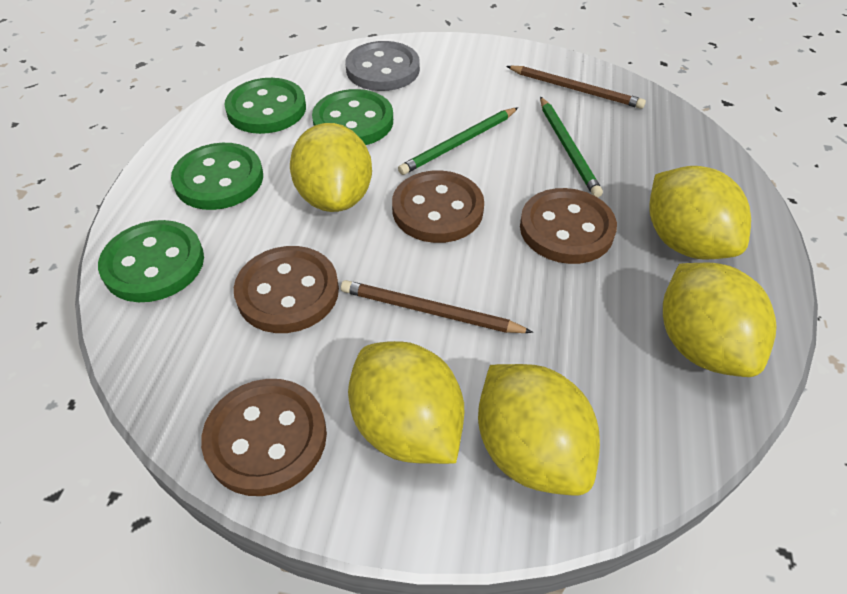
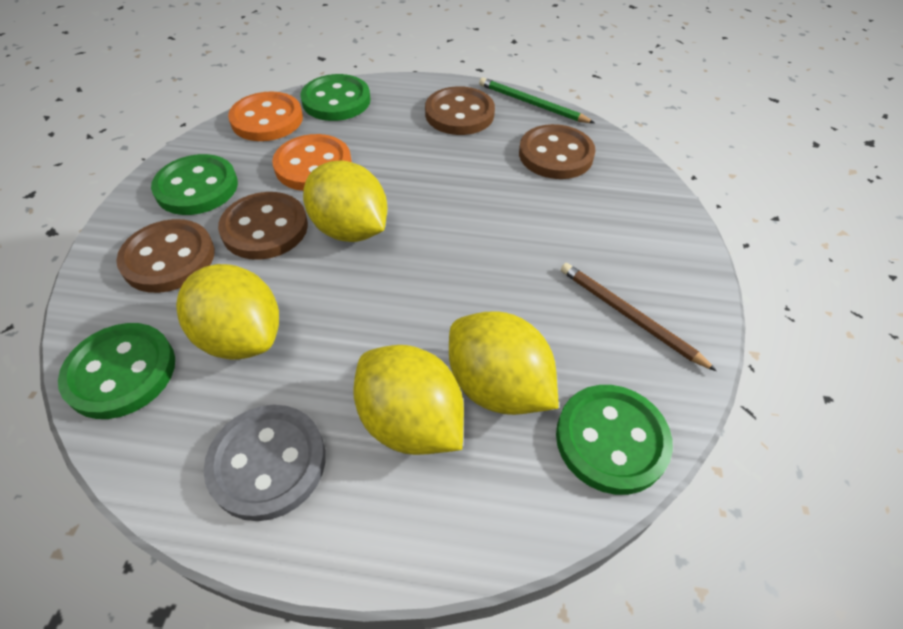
brown pencil: 2 -> 1
green pencil: 2 -> 1
orange button: 0 -> 2
yellow lemon: 5 -> 4

